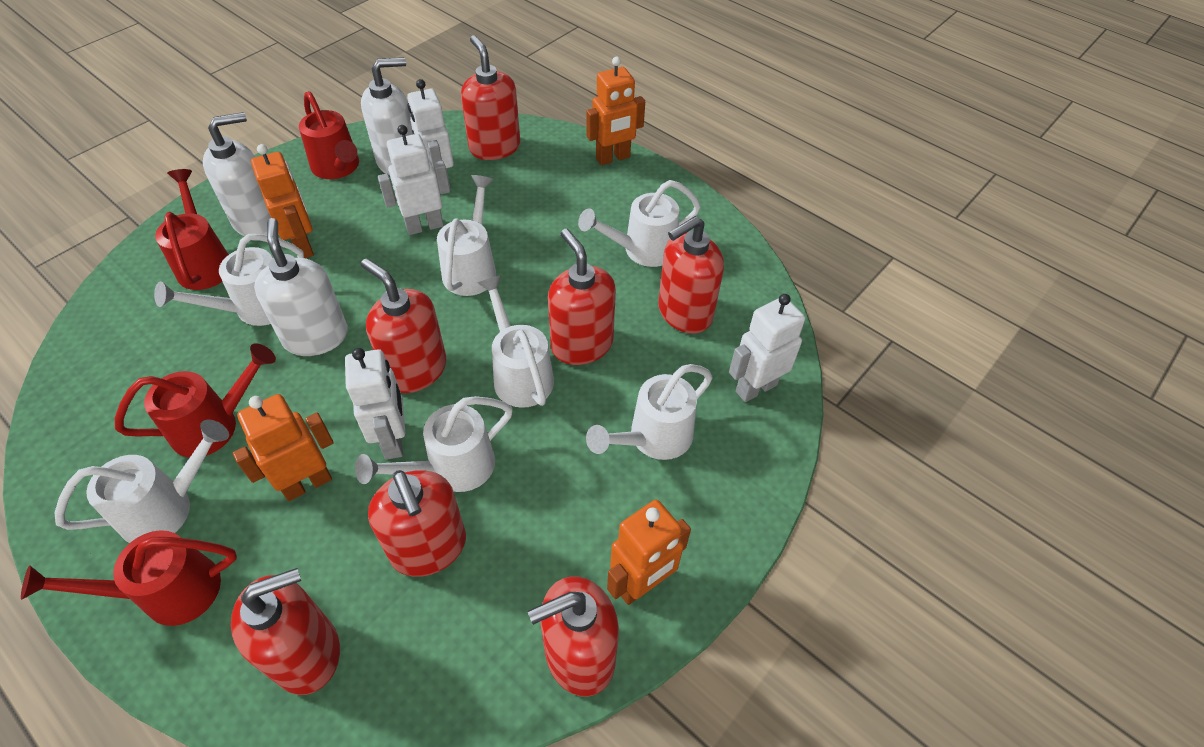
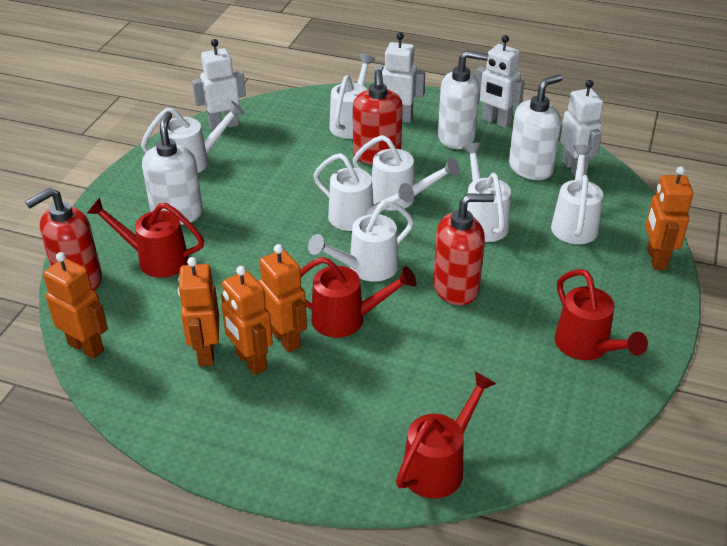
orange robot: 4 -> 5
red soap dispenser: 7 -> 3

